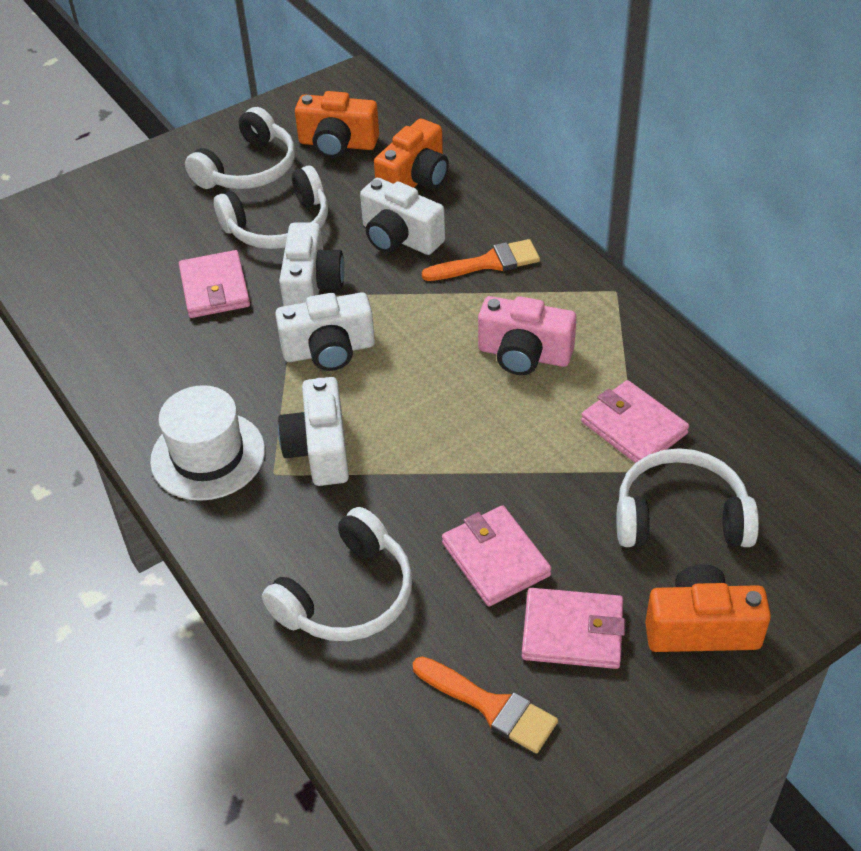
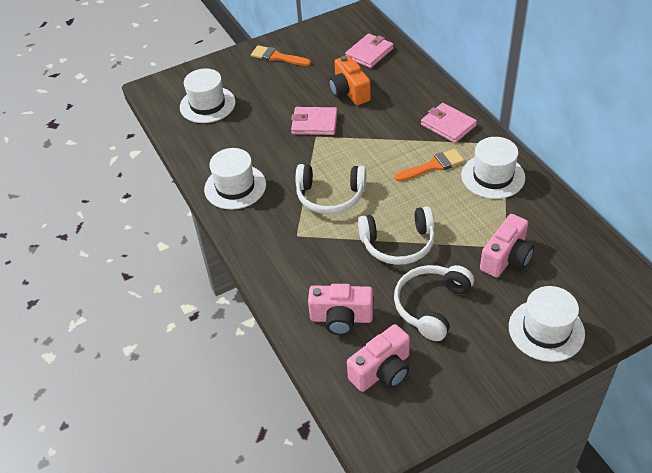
orange camera: 3 -> 1
pink camera: 1 -> 3
pink wallet: 4 -> 3
white camera: 4 -> 0
white hat: 1 -> 4
white headphones: 4 -> 3

